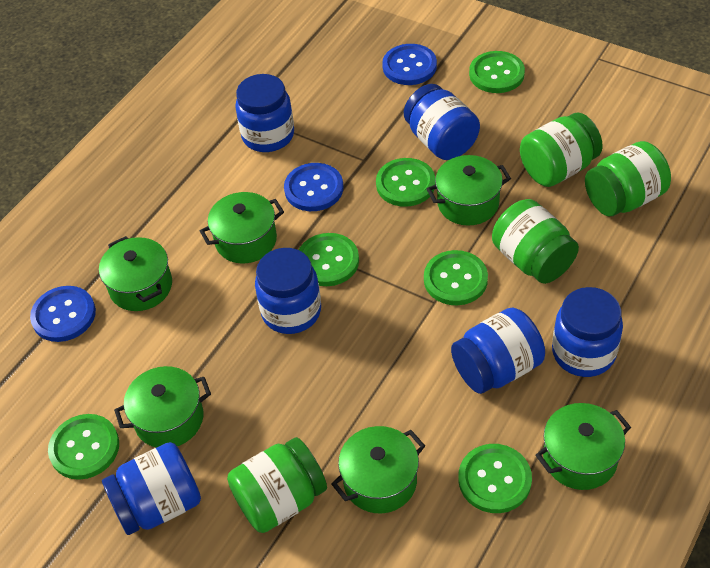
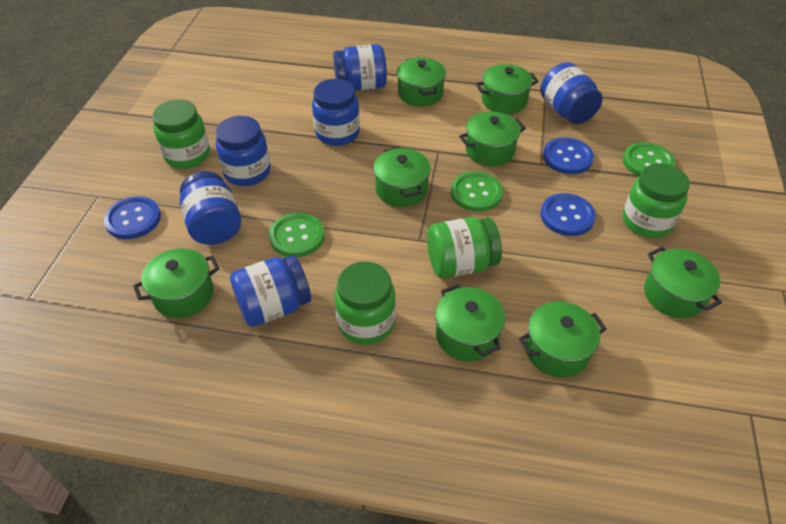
green button: 6 -> 3
green pot: 6 -> 8

